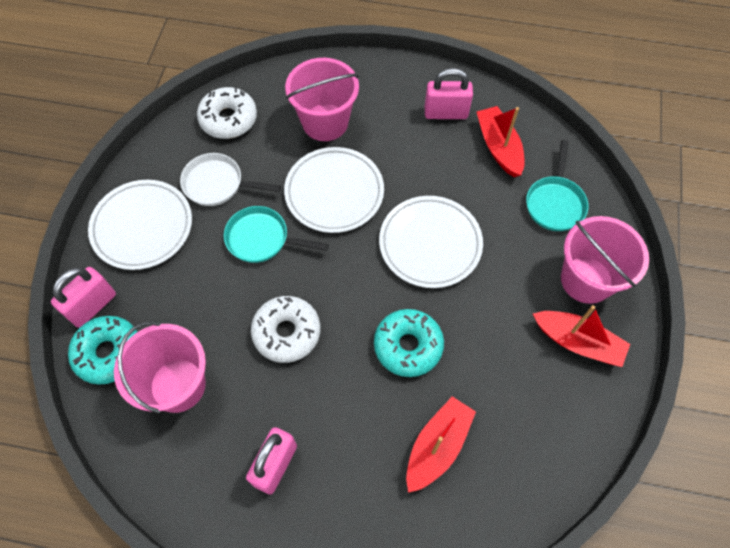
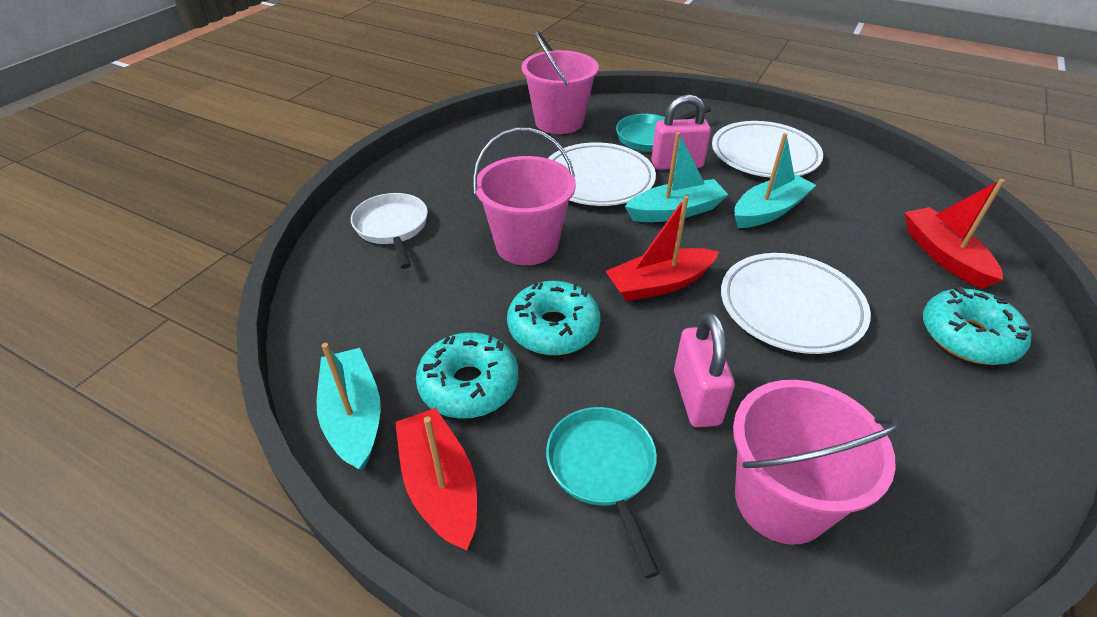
pink padlock: 3 -> 2
turquoise boat: 0 -> 3
turquoise donut: 2 -> 3
white donut: 2 -> 0

